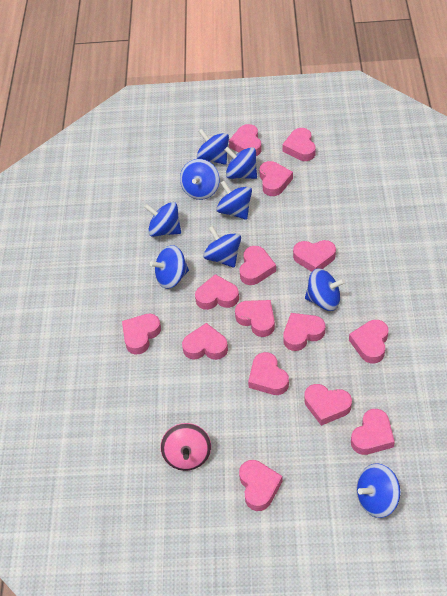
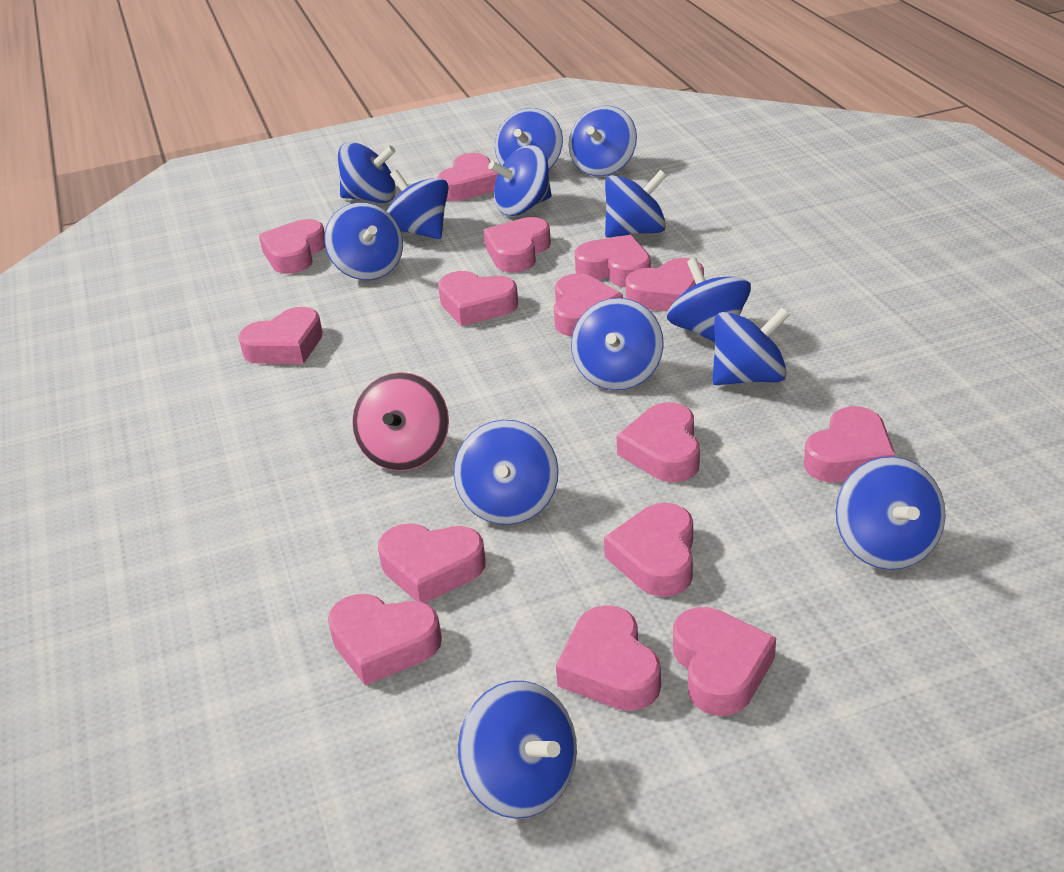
blue spinning top: 9 -> 13

